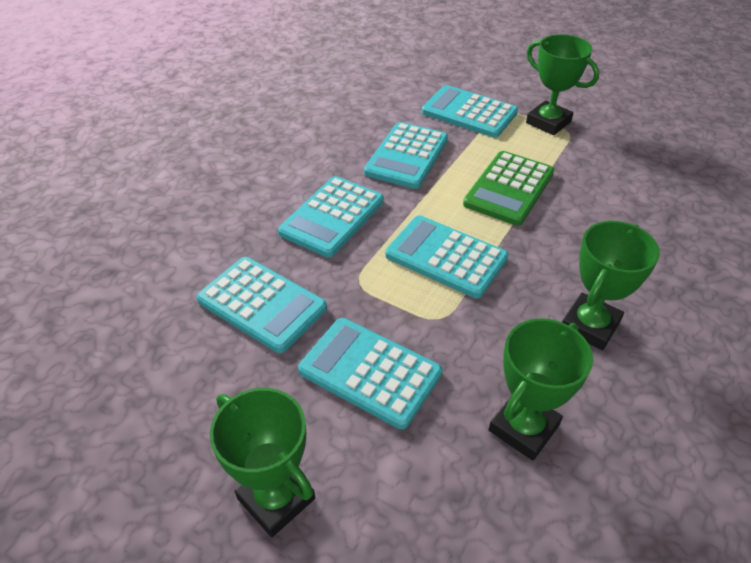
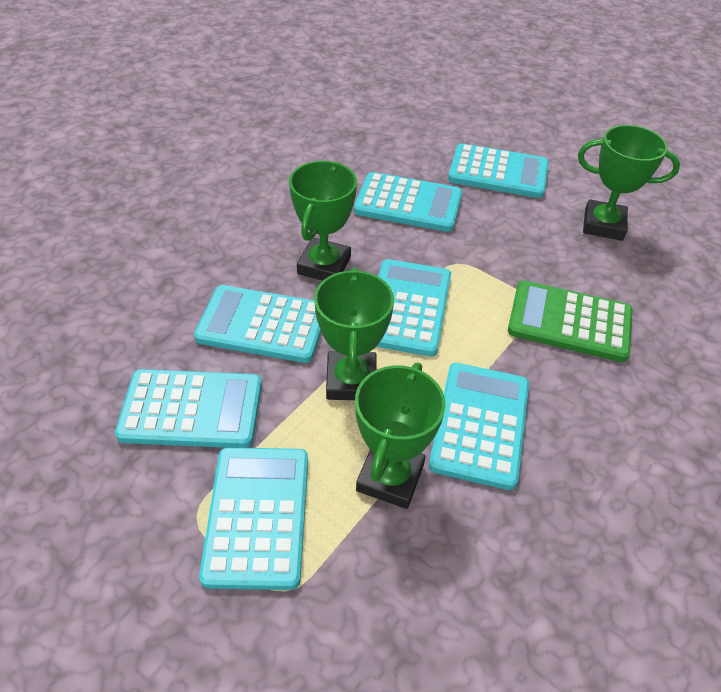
turquoise calculator: 6 -> 7

